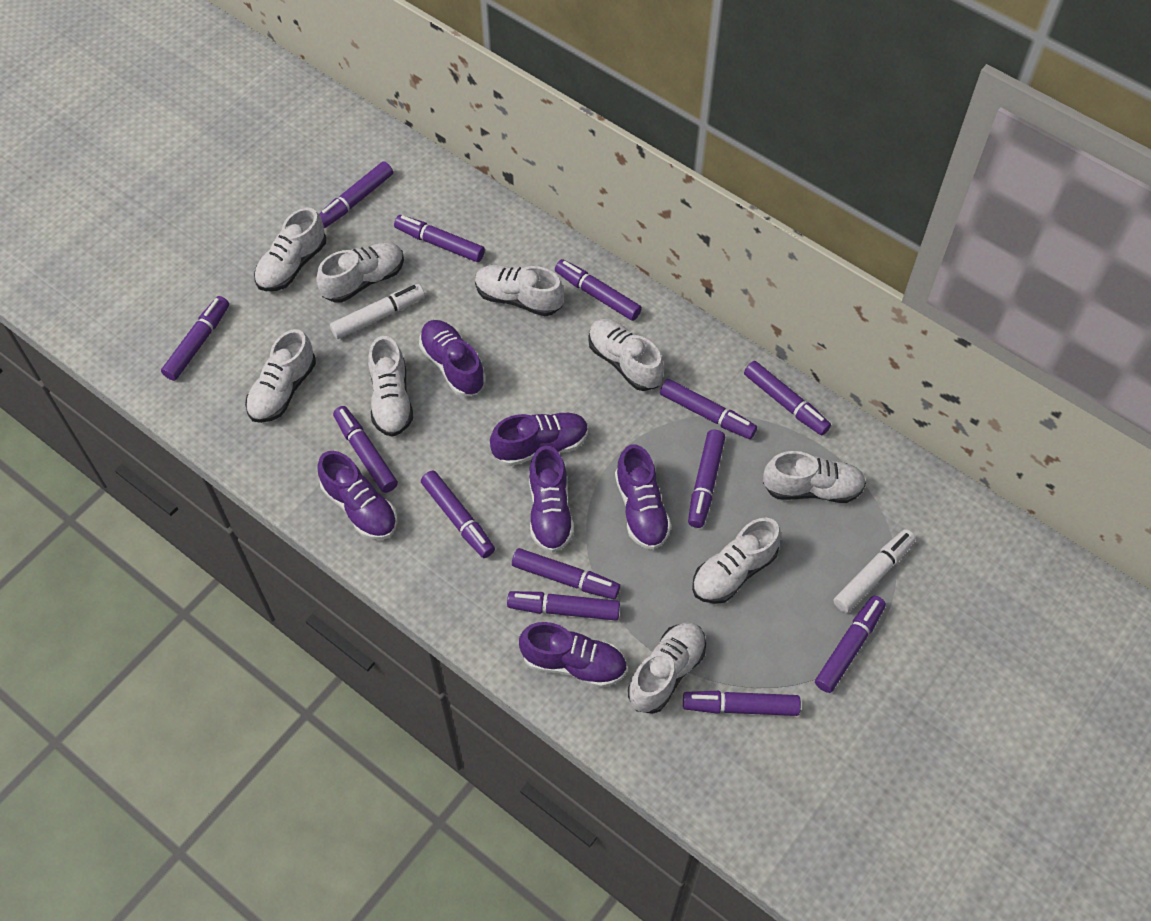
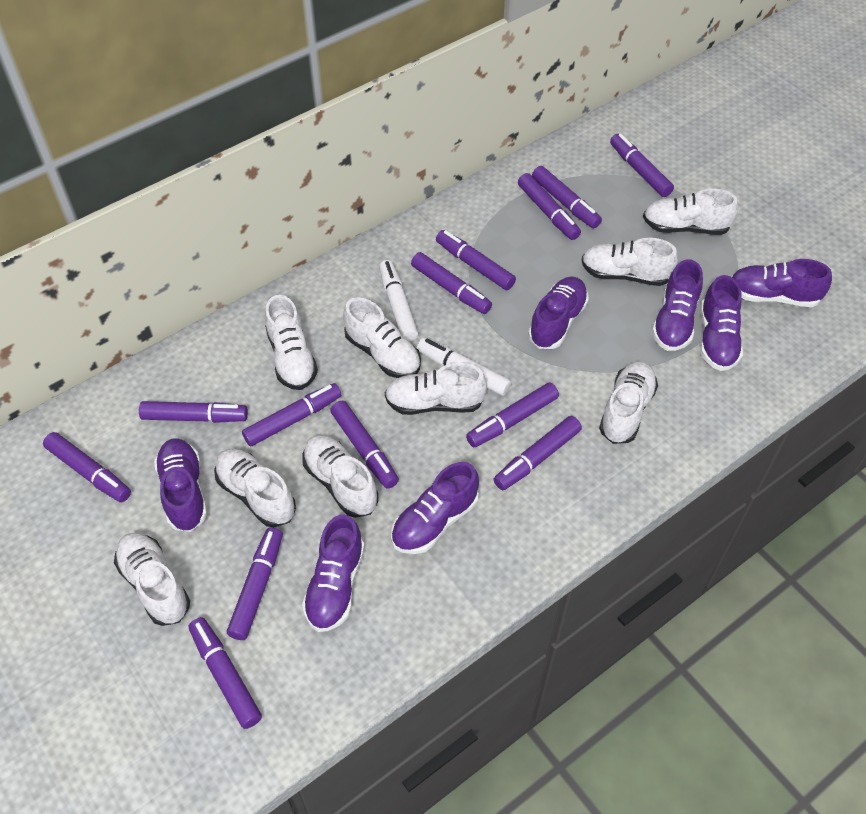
purple shoe: 6 -> 7

